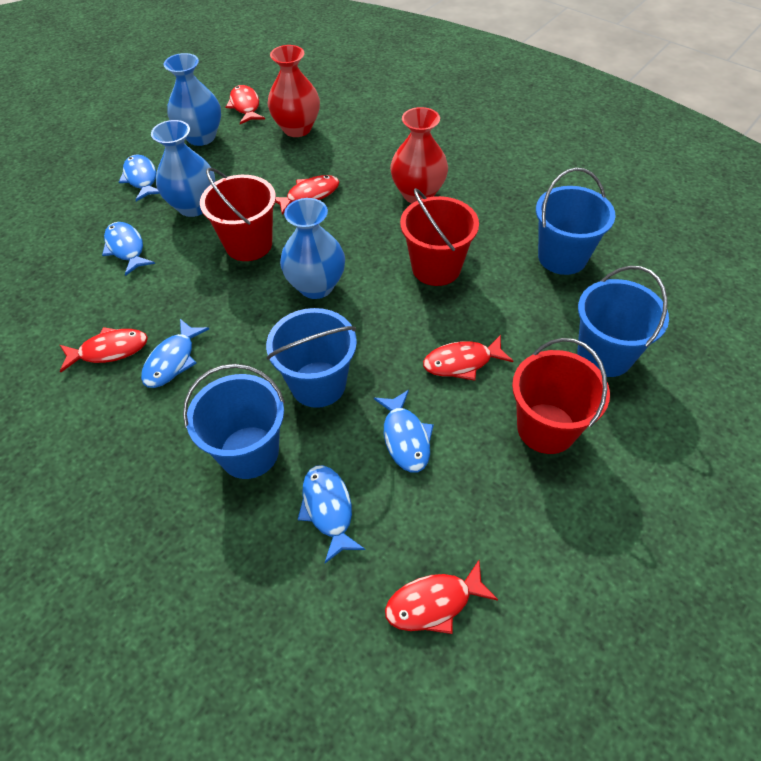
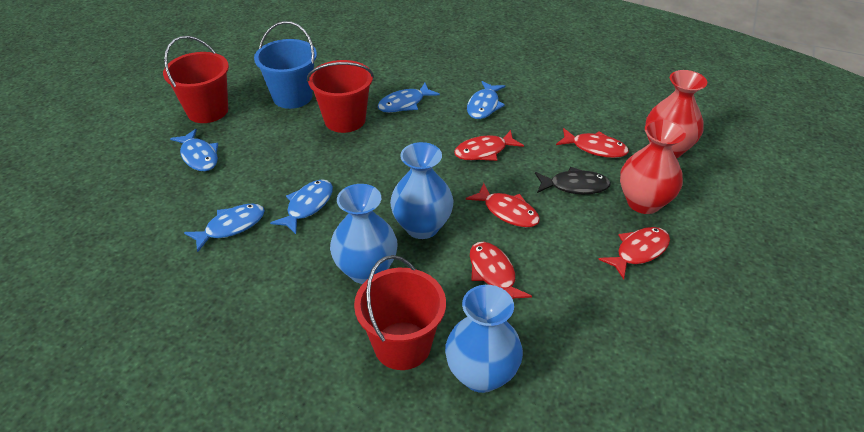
black fish: 0 -> 1
blue bucket: 4 -> 1

